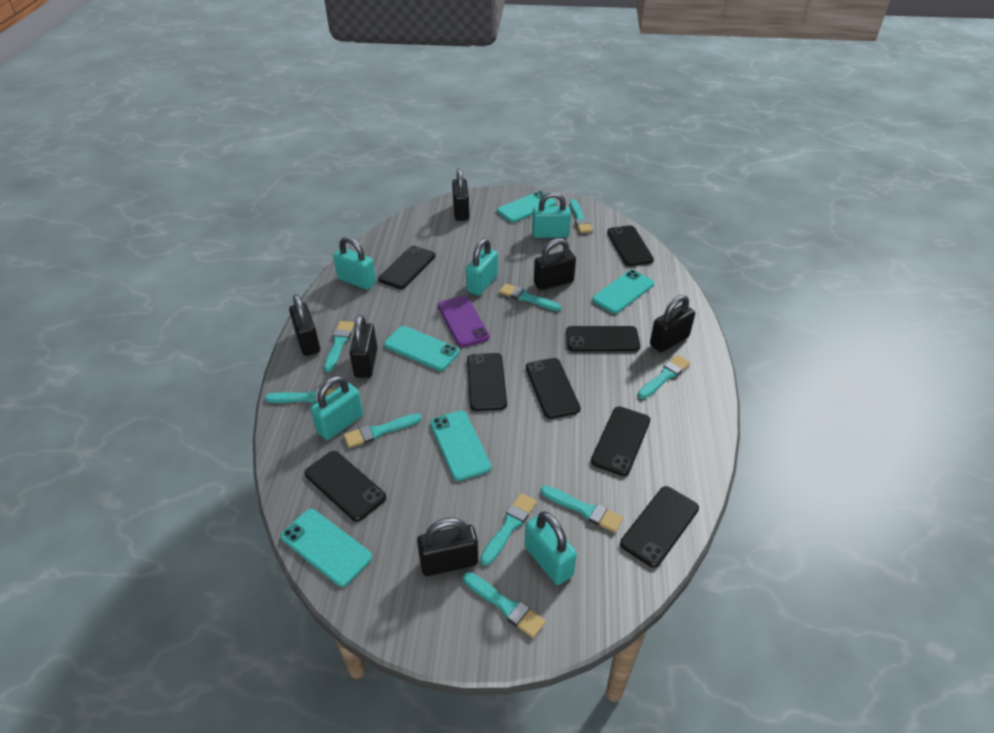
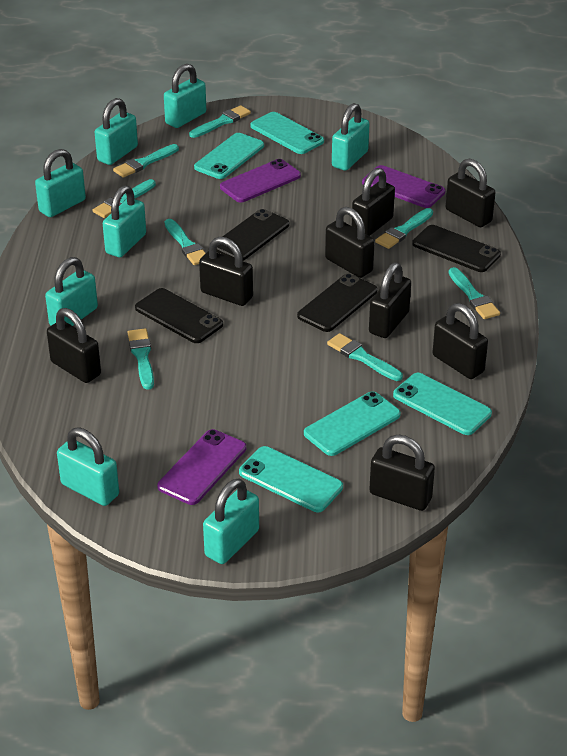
black padlock: 6 -> 8
black phone: 8 -> 4
purple phone: 1 -> 3
turquoise brush: 9 -> 8
turquoise padlock: 5 -> 8

